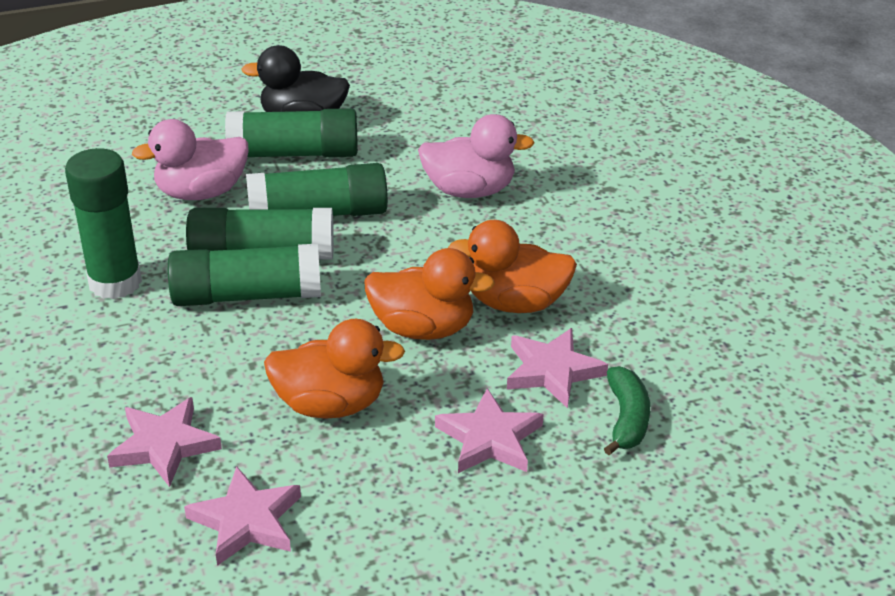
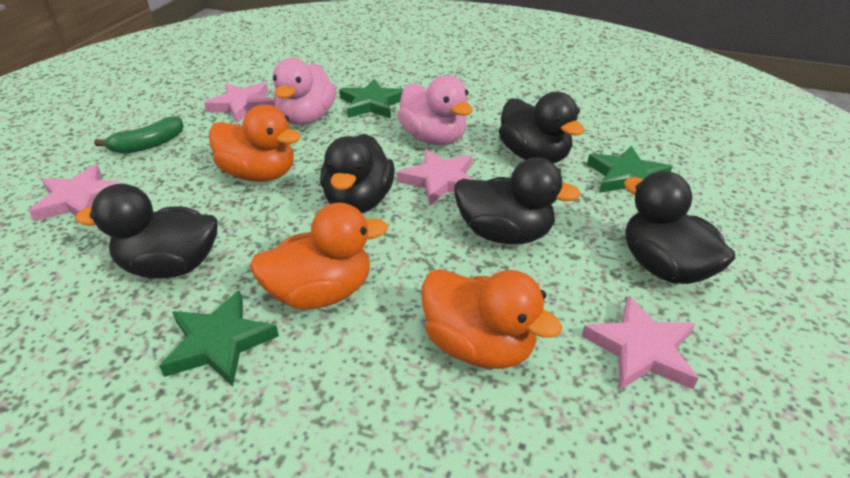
black duck: 1 -> 5
green glue stick: 5 -> 0
green star: 0 -> 3

